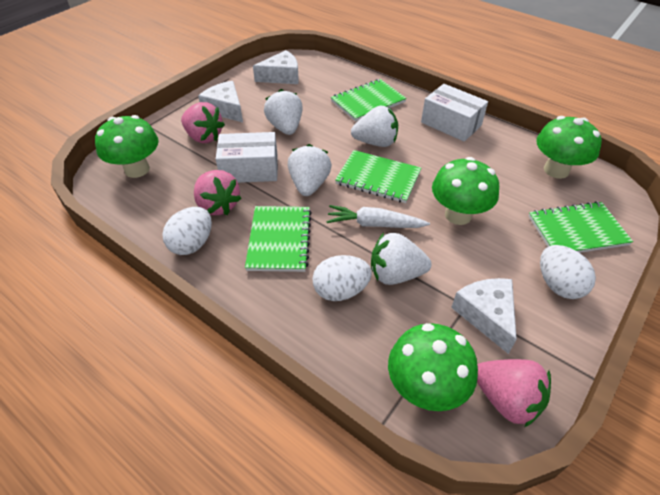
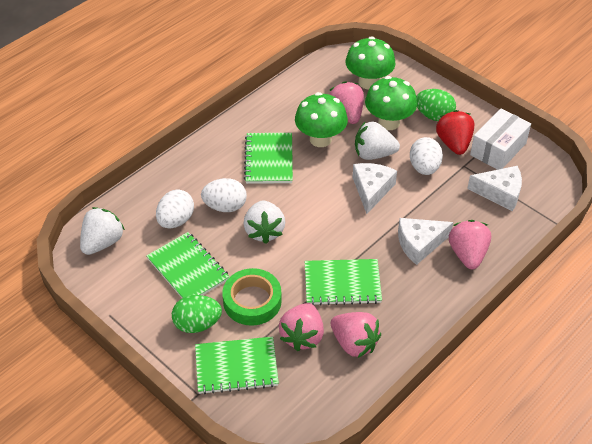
green egg: 0 -> 2
green mushroom: 4 -> 3
green tape: 0 -> 1
pink strawberry: 3 -> 4
red strawberry: 0 -> 1
white box: 2 -> 1
white carrot: 1 -> 0
white strawberry: 4 -> 3

